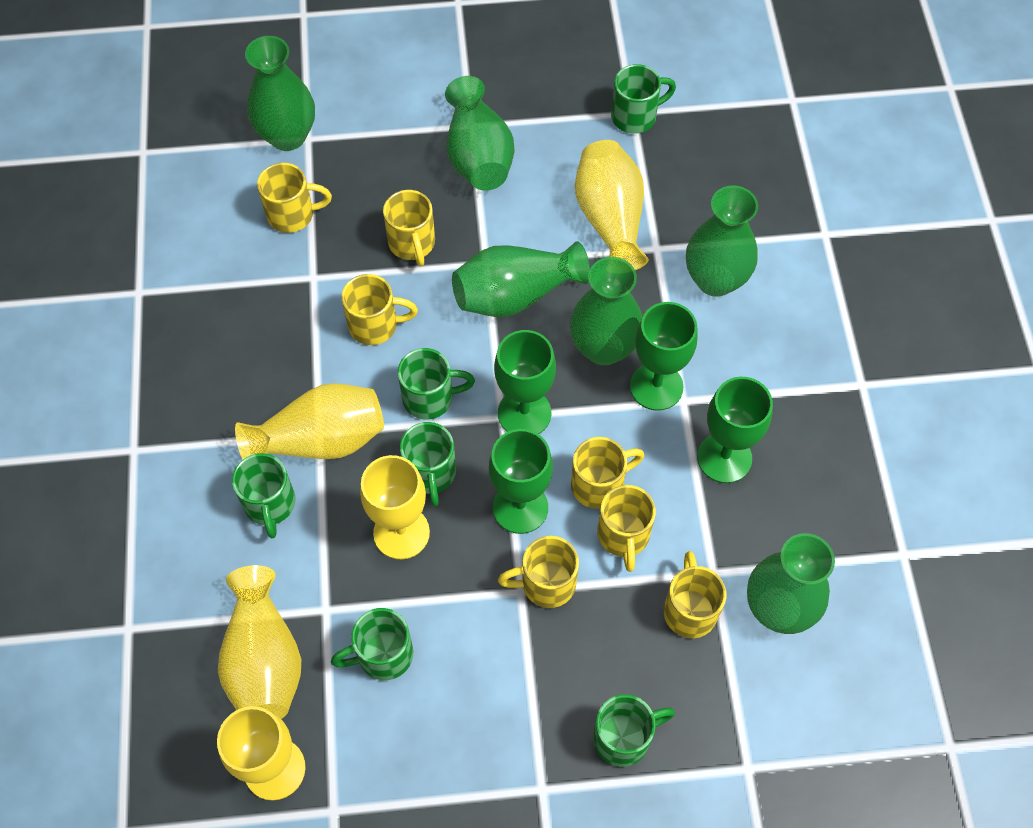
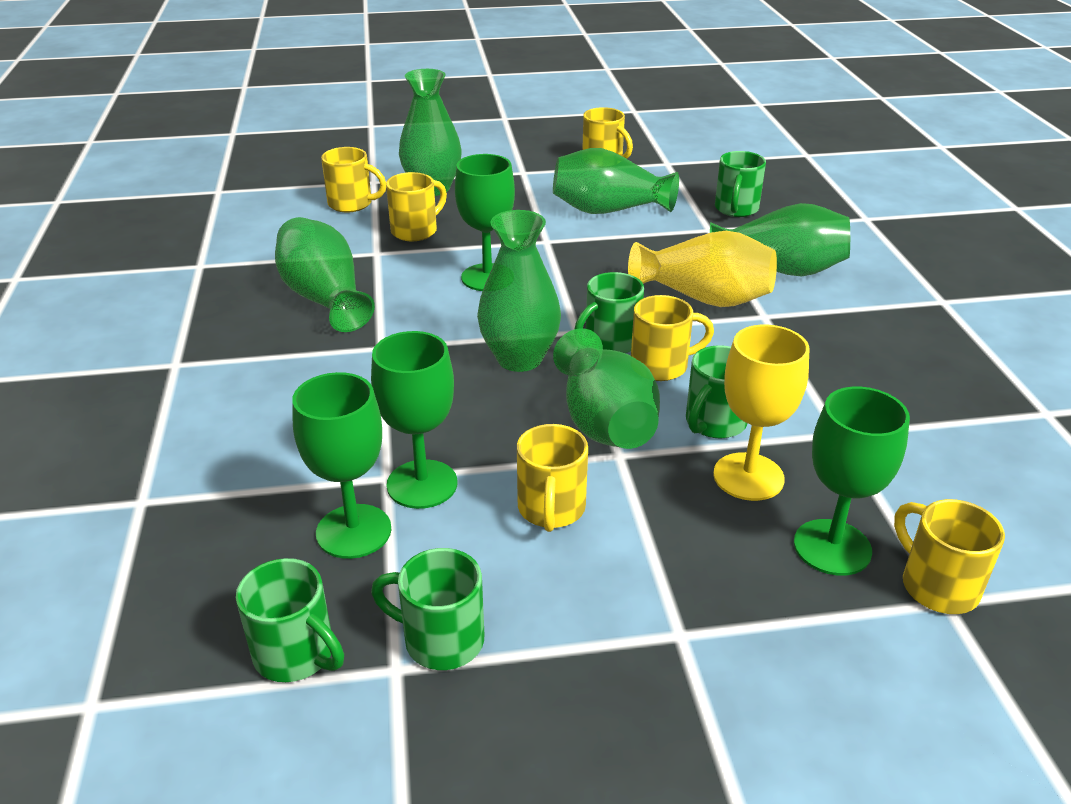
green mug: 6 -> 5
yellow goblet: 2 -> 1
yellow mug: 7 -> 6
yellow vase: 3 -> 1

